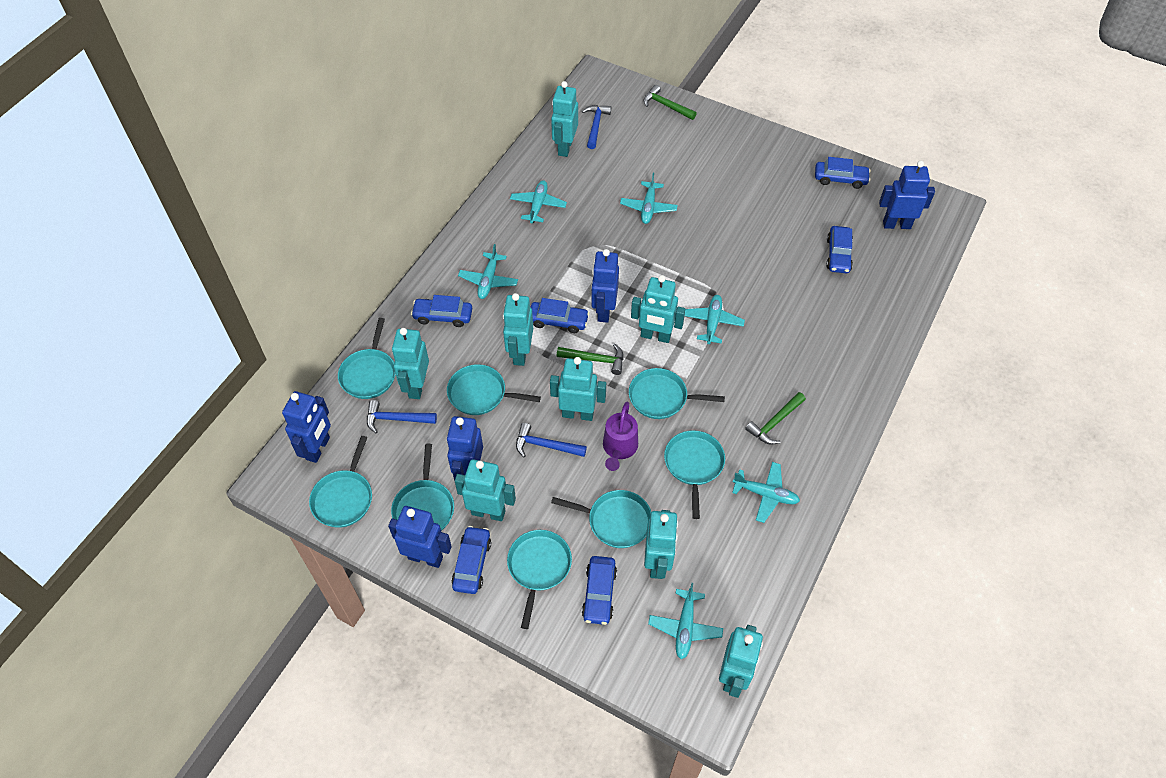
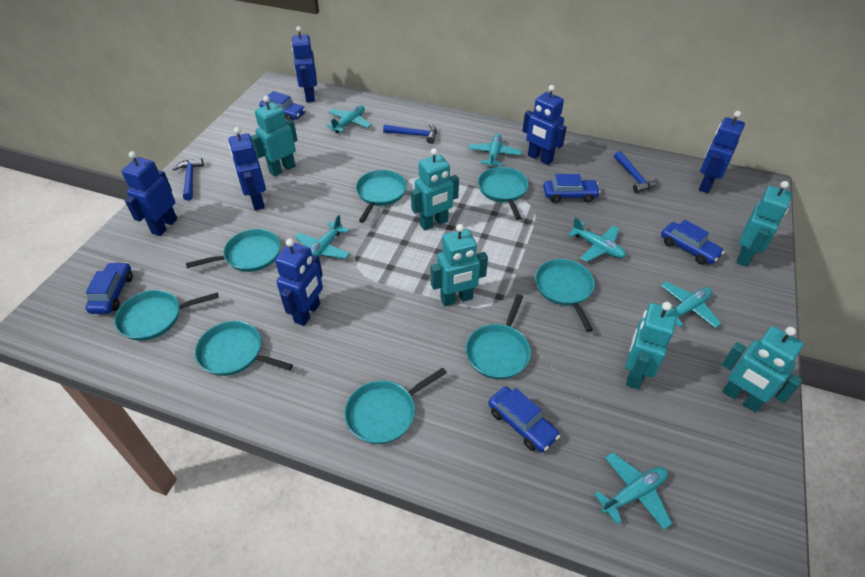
blue car: 6 -> 5
blue robot: 5 -> 6
green hammer: 3 -> 0
purple watering can: 1 -> 0
turquoise robot: 8 -> 6

